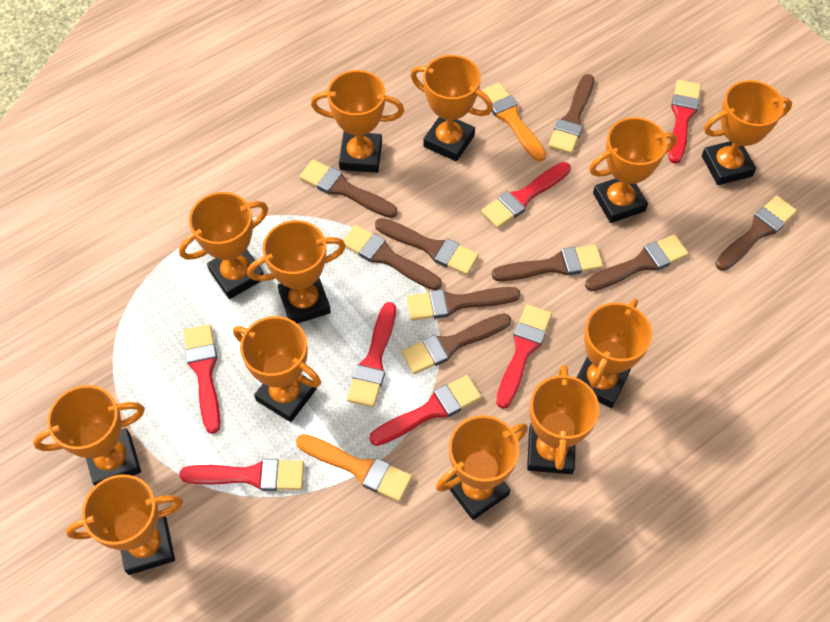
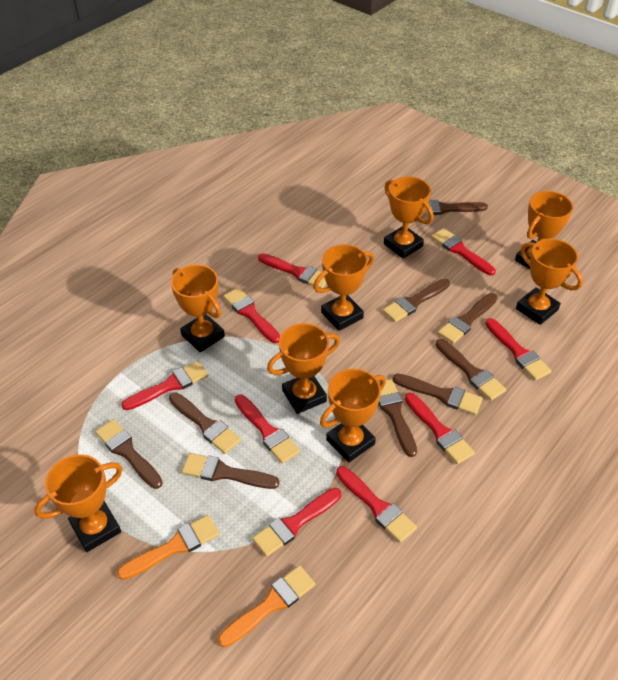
orange trophy: 12 -> 8
red brush: 7 -> 9

